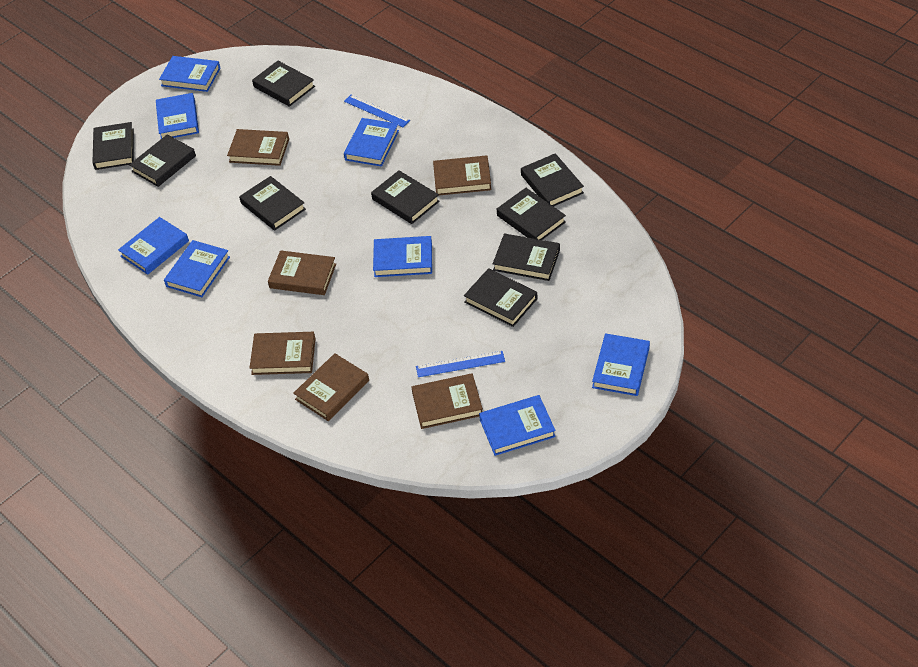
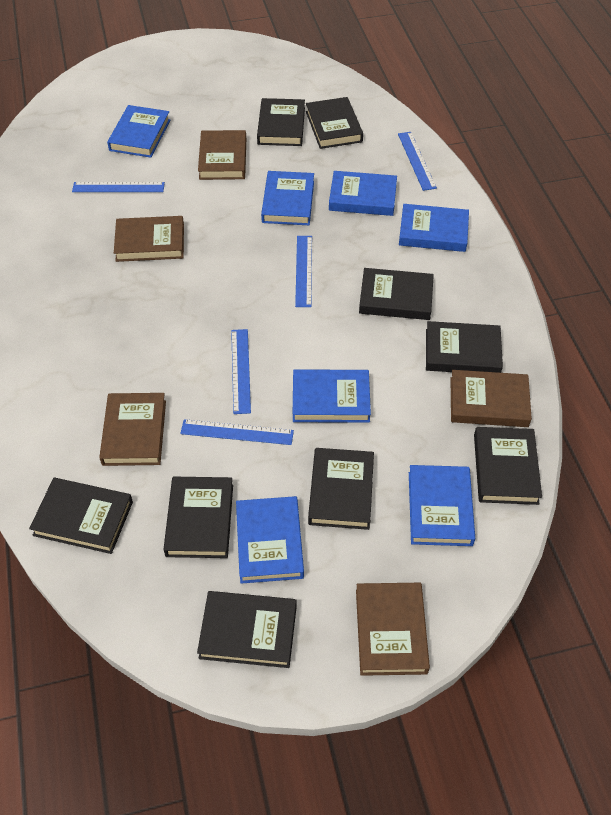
blue book: 8 -> 7
blue ruler: 2 -> 5
brown book: 6 -> 5

